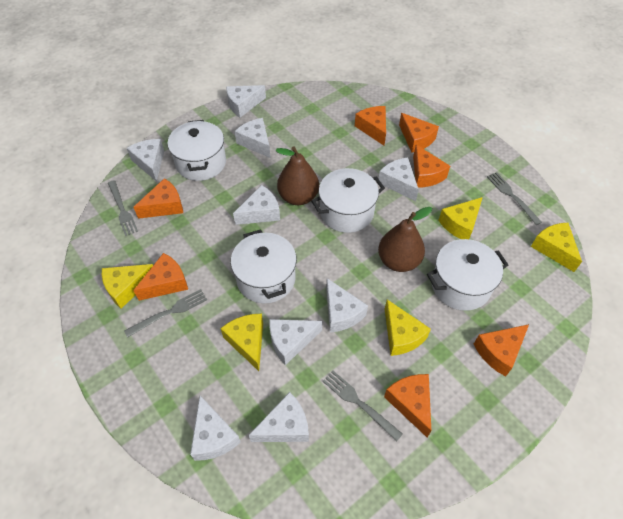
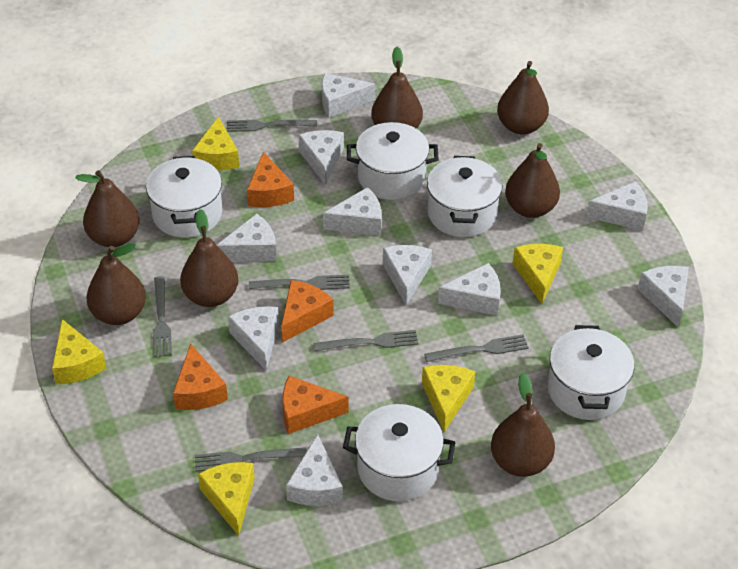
brown pear: 2 -> 7
grey fork: 4 -> 6
orange cheese: 7 -> 4
white cheese: 9 -> 10
white pot: 4 -> 5

